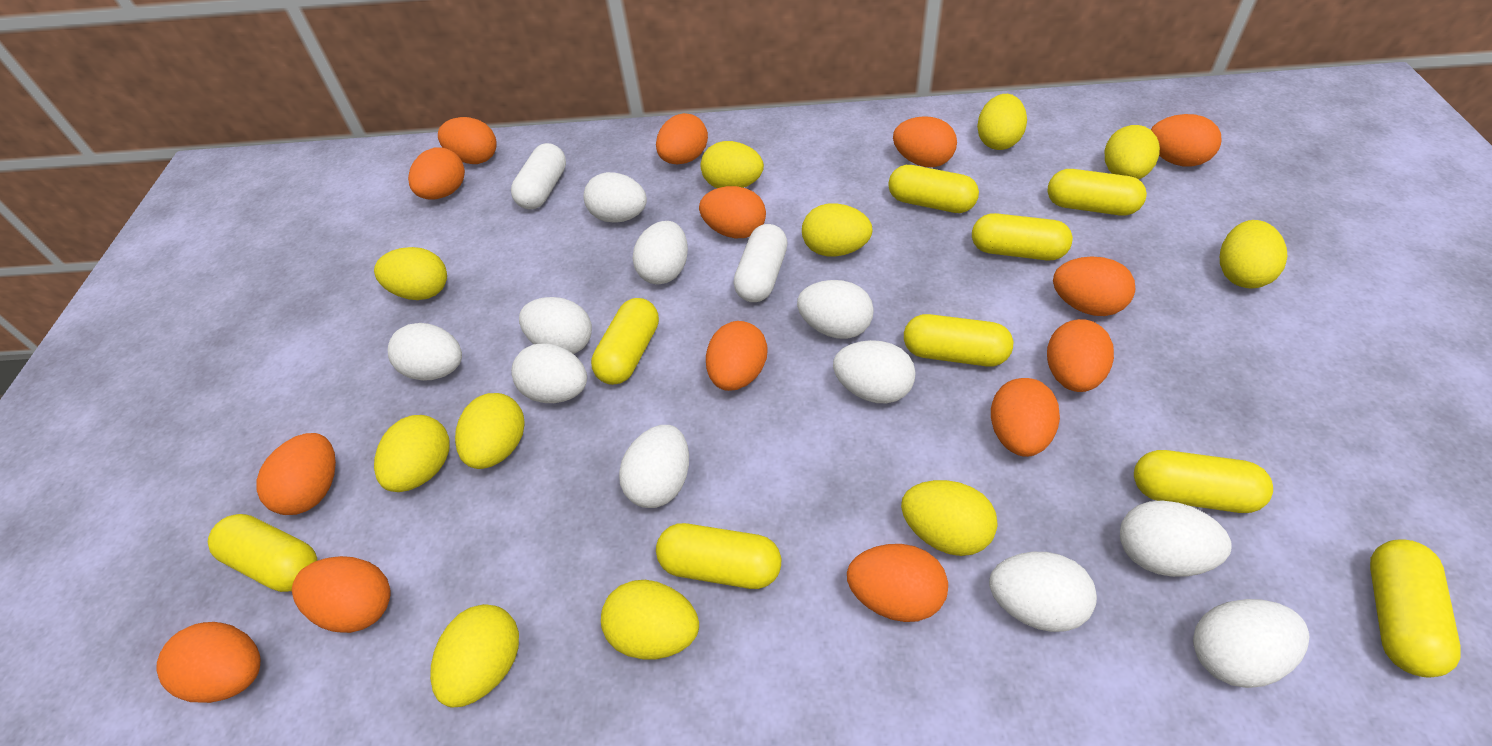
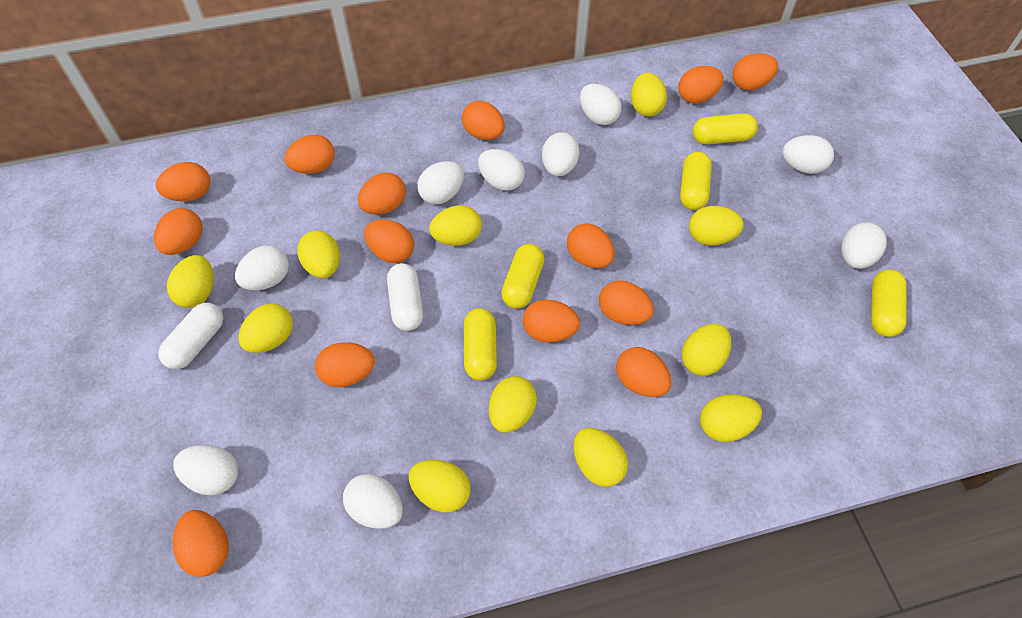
white egg: 11 -> 9
yellow capsule: 9 -> 5

